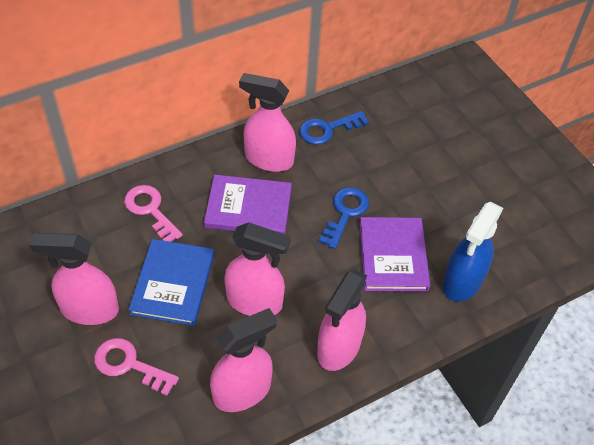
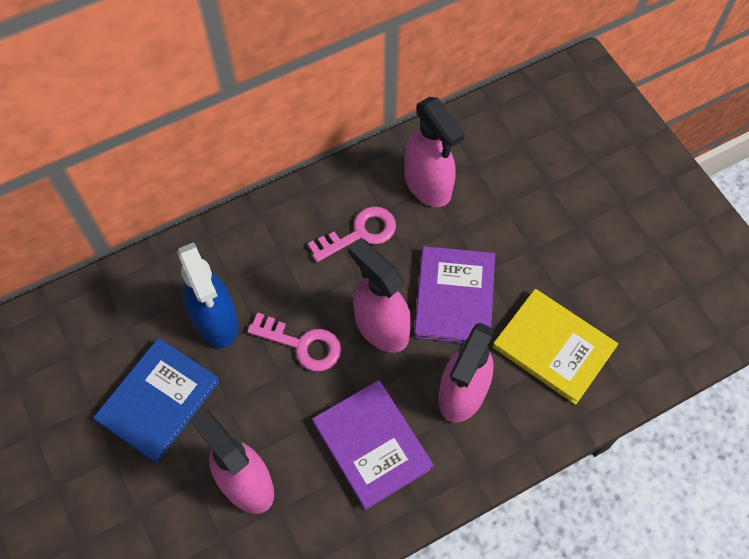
blue key: 2 -> 0
pink spray bottle: 5 -> 4
yellow book: 0 -> 1

